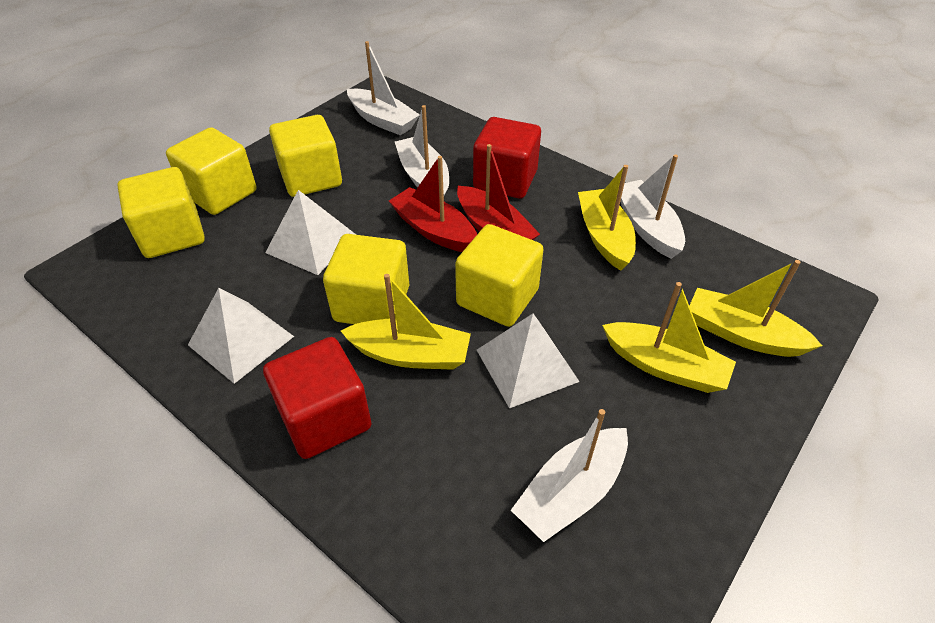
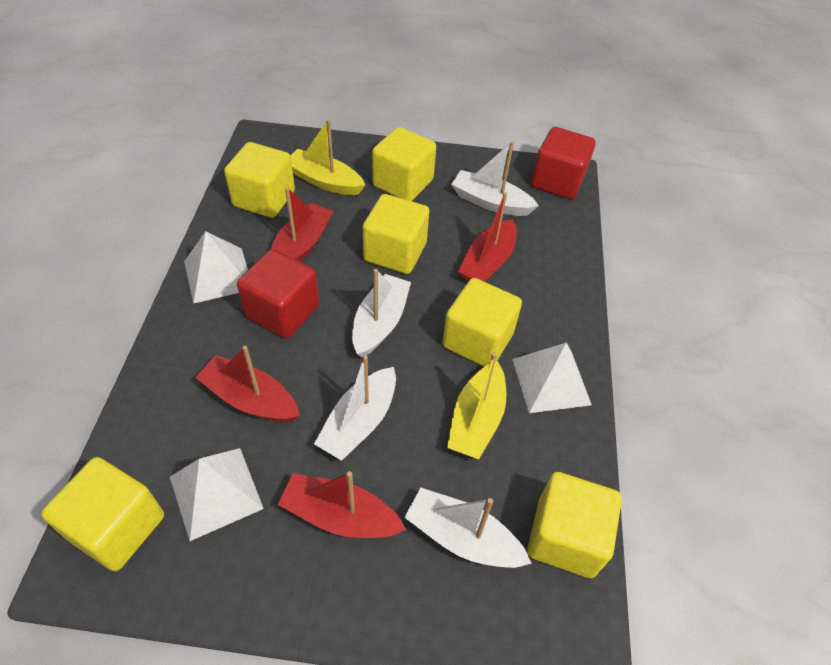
red boat: 2 -> 4
yellow boat: 4 -> 2
yellow cube: 5 -> 6

